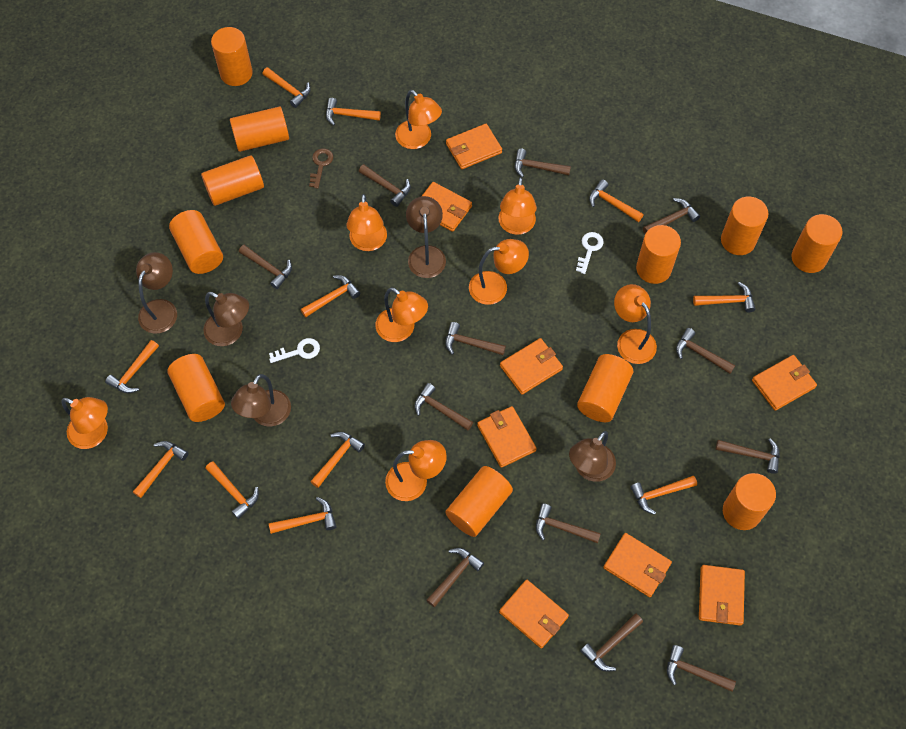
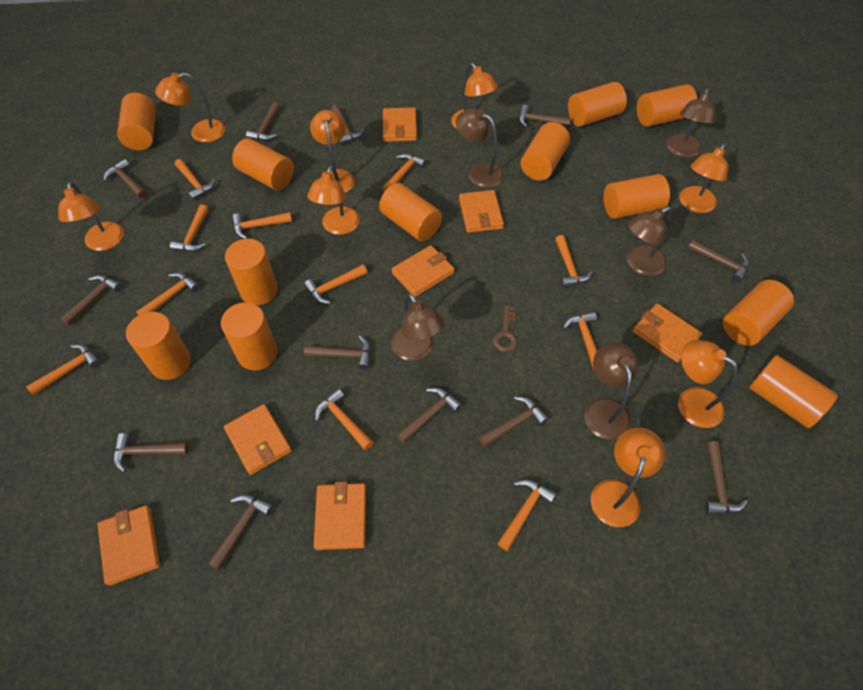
orange cylinder: 11 -> 12
orange wallet: 8 -> 7
white key: 2 -> 0

